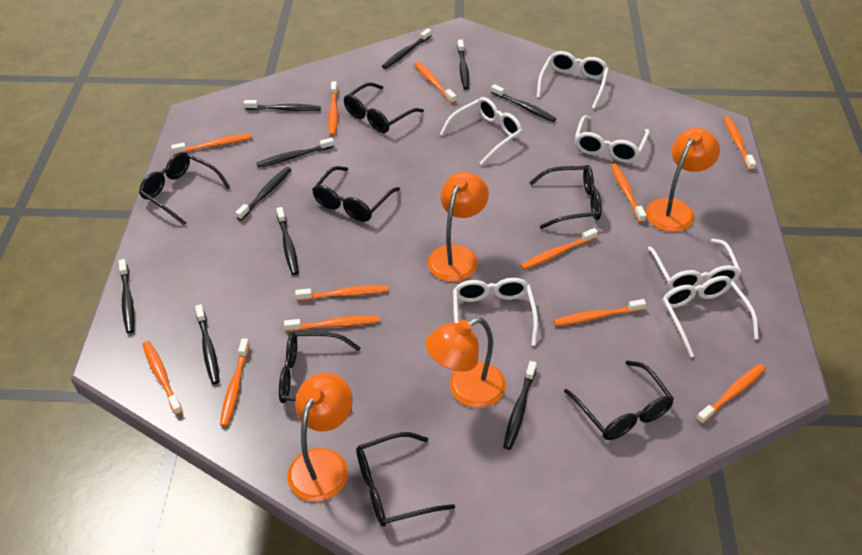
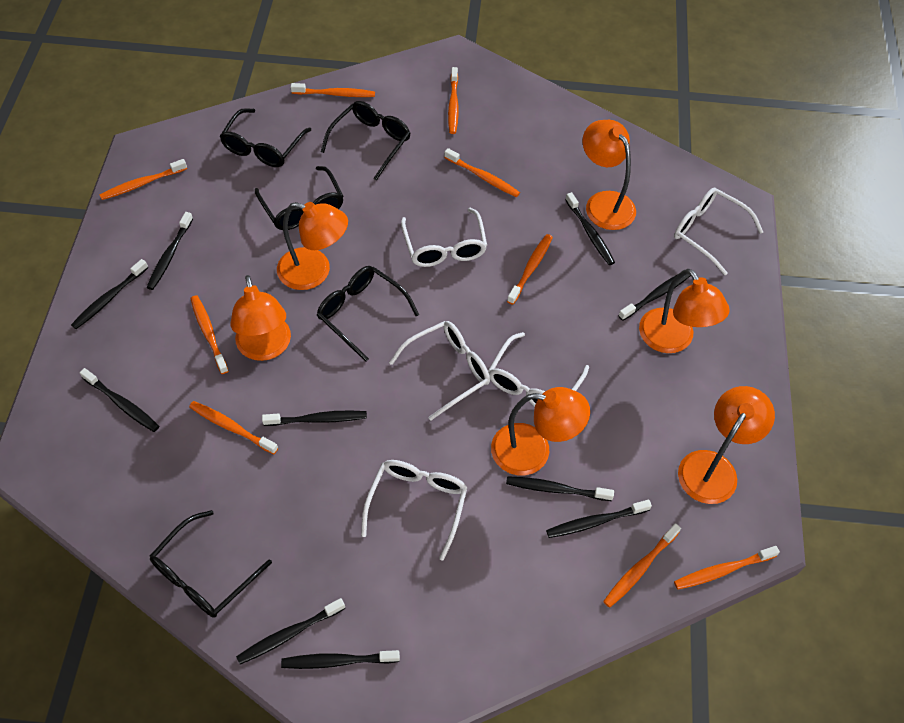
black glasses: 7 -> 5
orange lamp: 4 -> 6
orange toothbrush: 12 -> 9
white glasses: 6 -> 5

